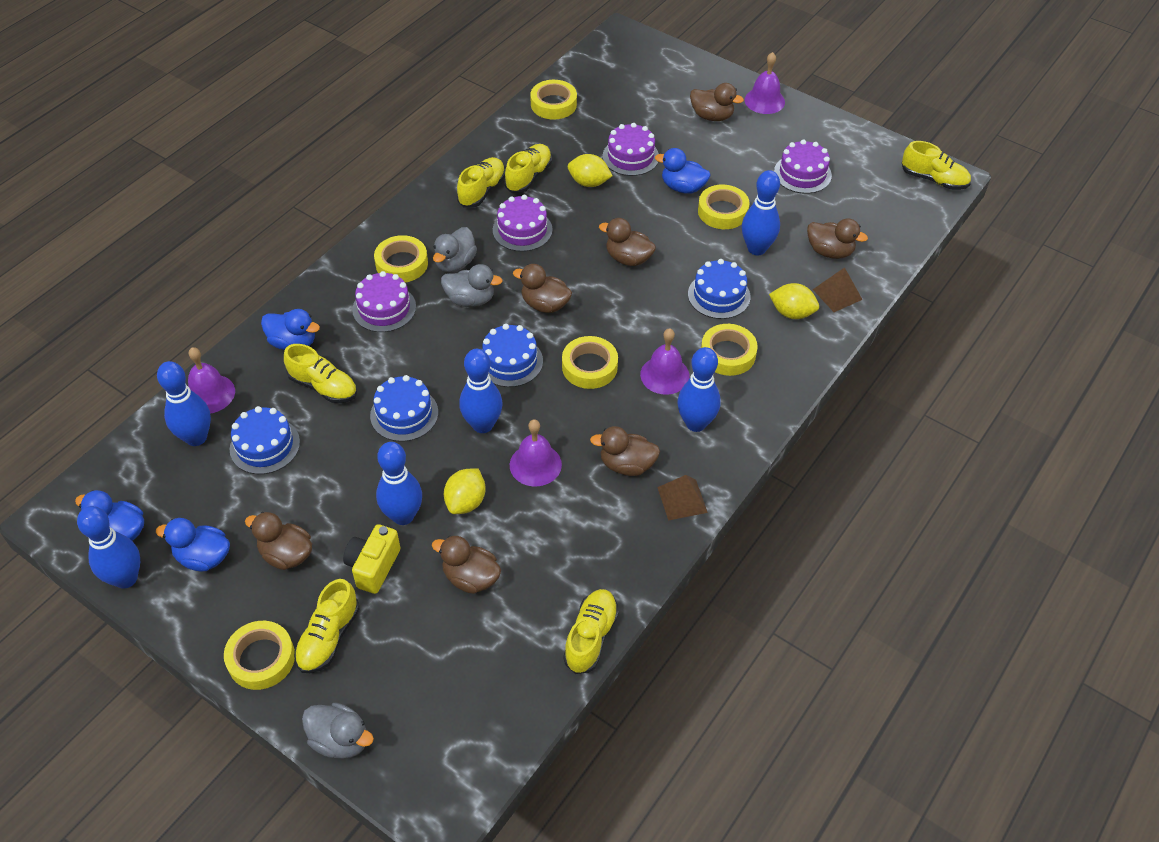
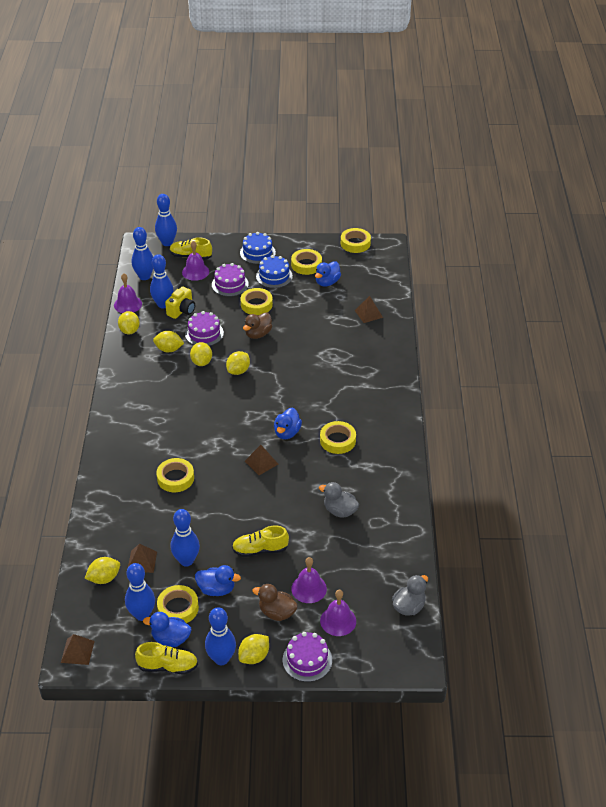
blue cake: 4 -> 2
brown duck: 7 -> 2
brown pyramid: 2 -> 4
grey duck: 3 -> 2
purple cake: 4 -> 3
yellow lemon: 3 -> 6
yellow shoe: 6 -> 3

